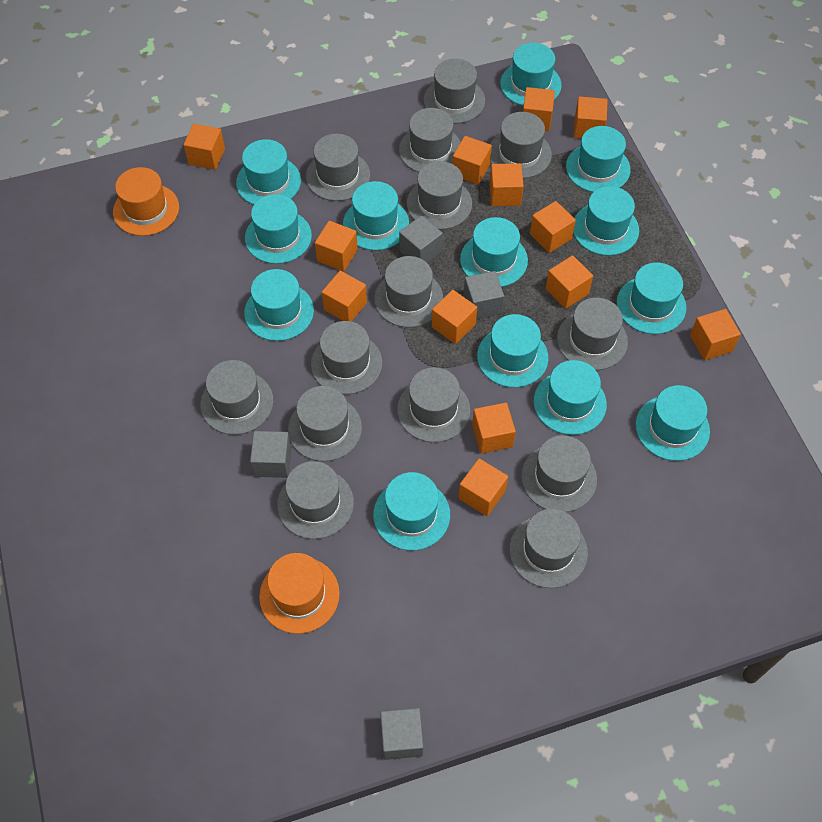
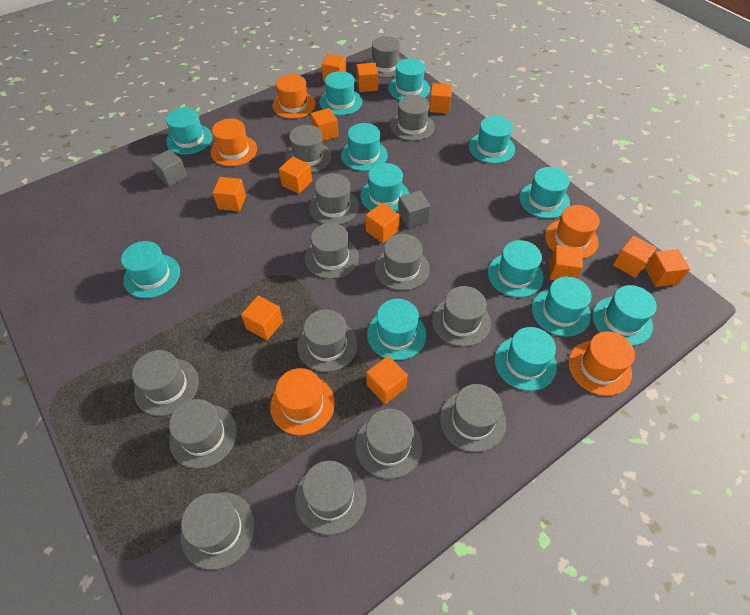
grey cube: 4 -> 2
orange cube: 13 -> 12
orange hat: 2 -> 5

